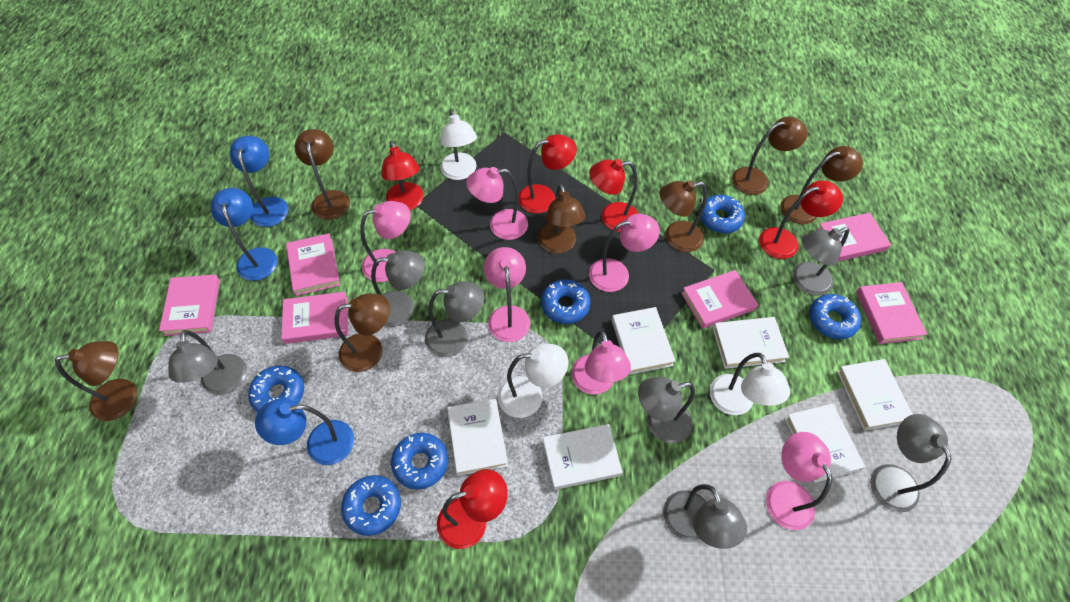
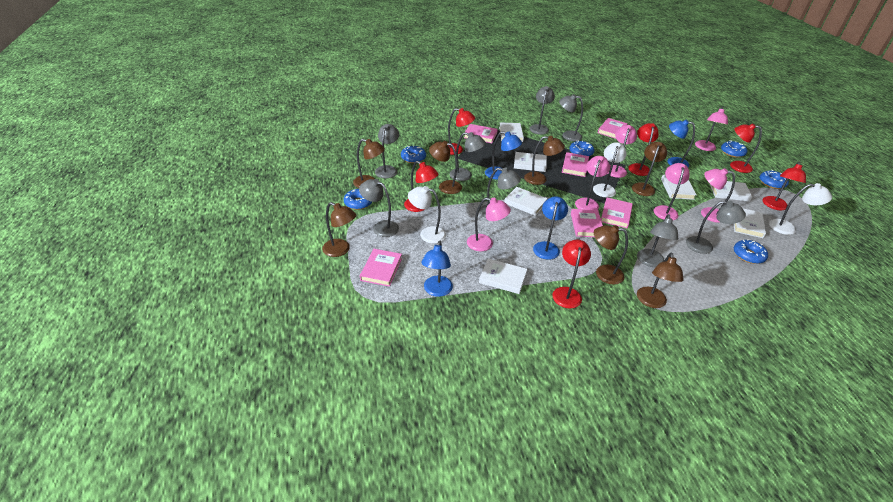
blue lamp: 3 -> 4
grey lamp: 7 -> 8
red lamp: 5 -> 6
white book: 6 -> 7

